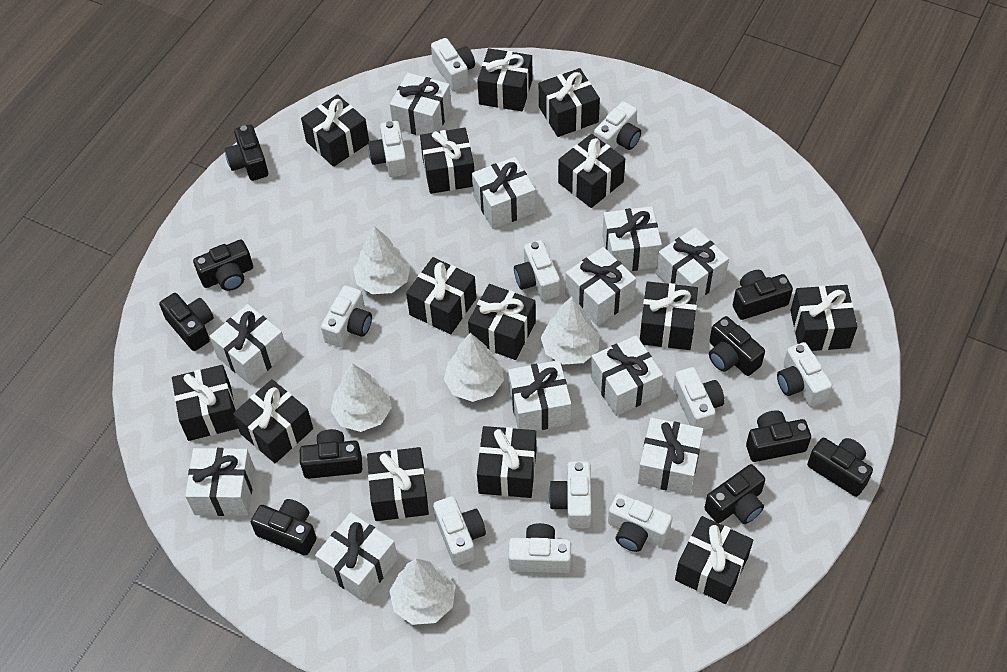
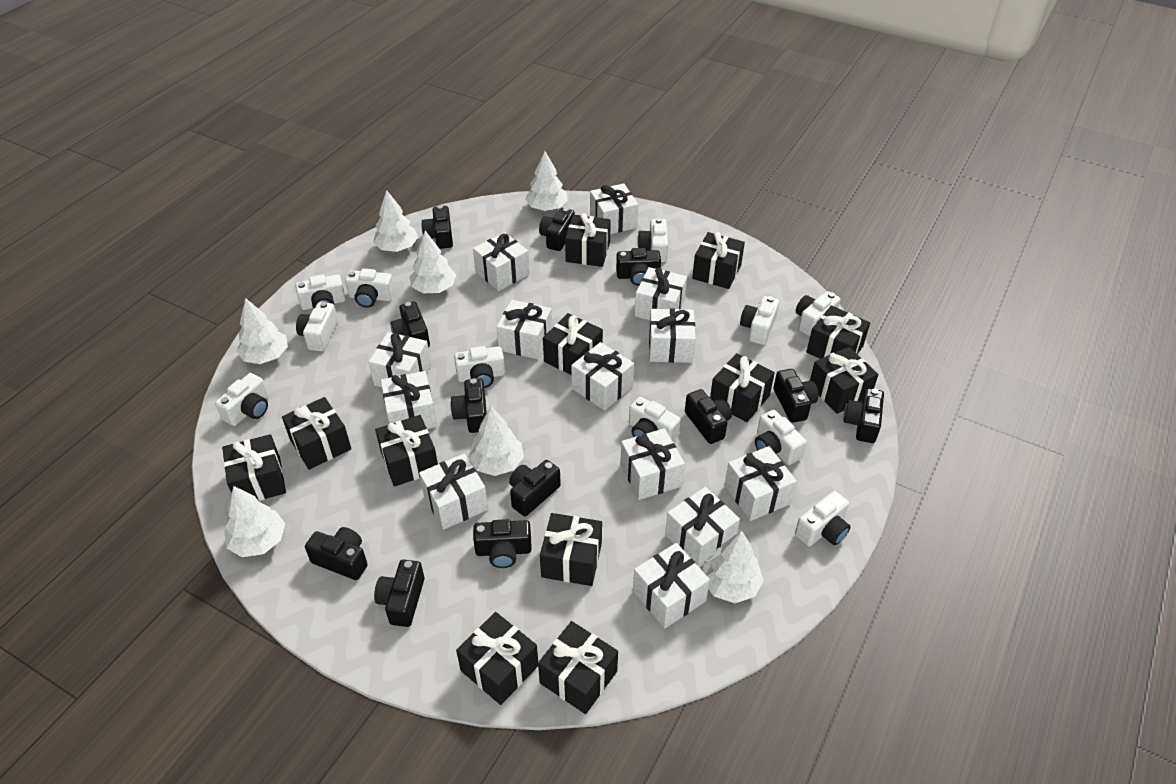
black camera: 10 -> 12
black gift: 14 -> 12
white gift: 11 -> 13
white tree: 5 -> 7

